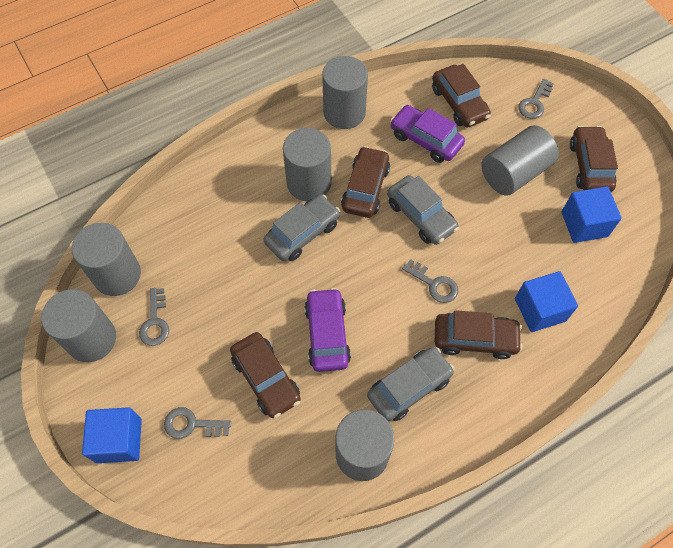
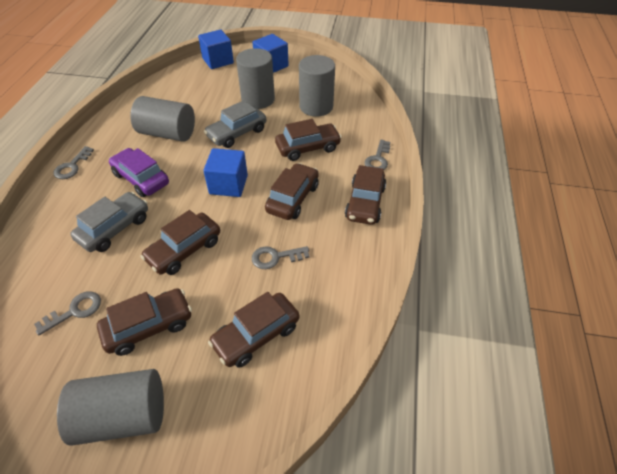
brown car: 5 -> 6
grey car: 3 -> 2
grey cylinder: 6 -> 4
purple car: 2 -> 1

